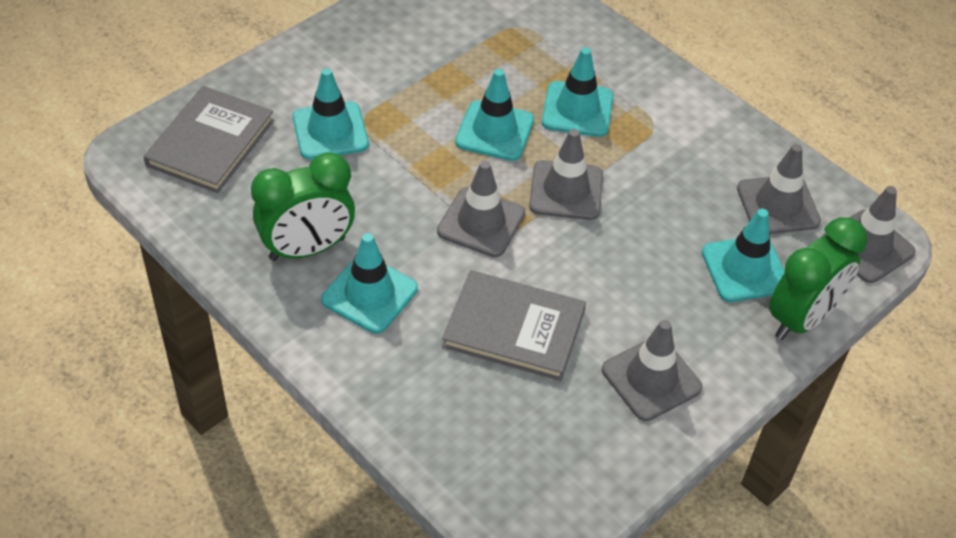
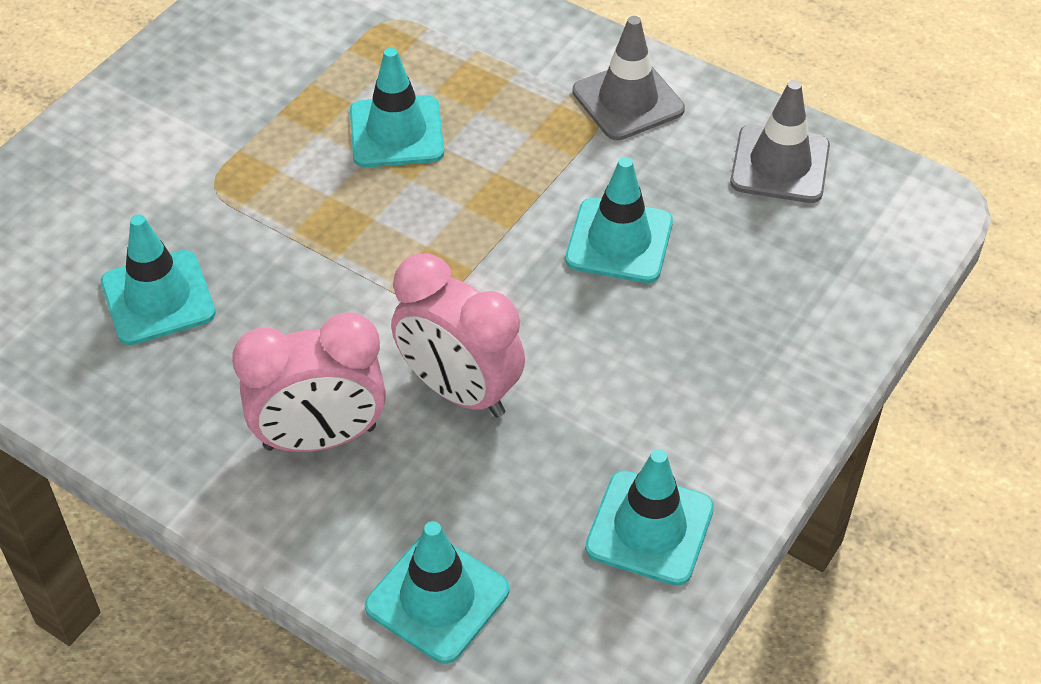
green clock: 2 -> 0
grey book: 2 -> 0
grey traffic cone: 5 -> 2
pink clock: 0 -> 2

